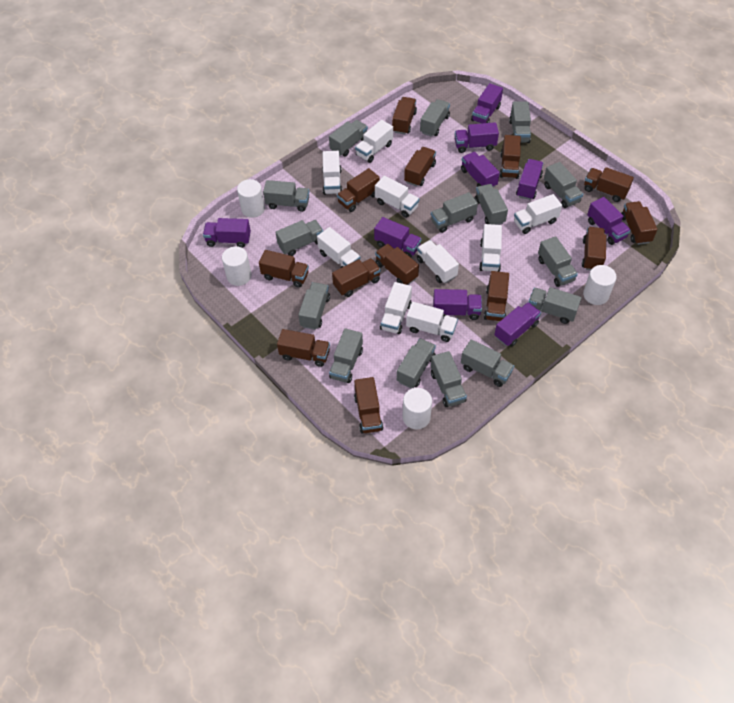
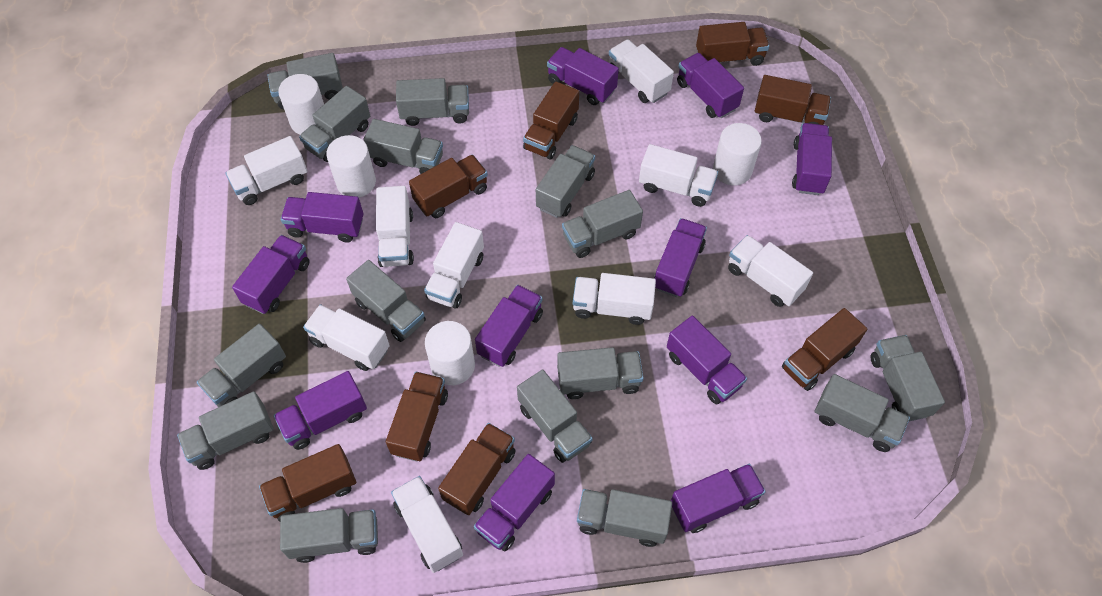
brown truck: 13 -> 8
purple truck: 9 -> 11

